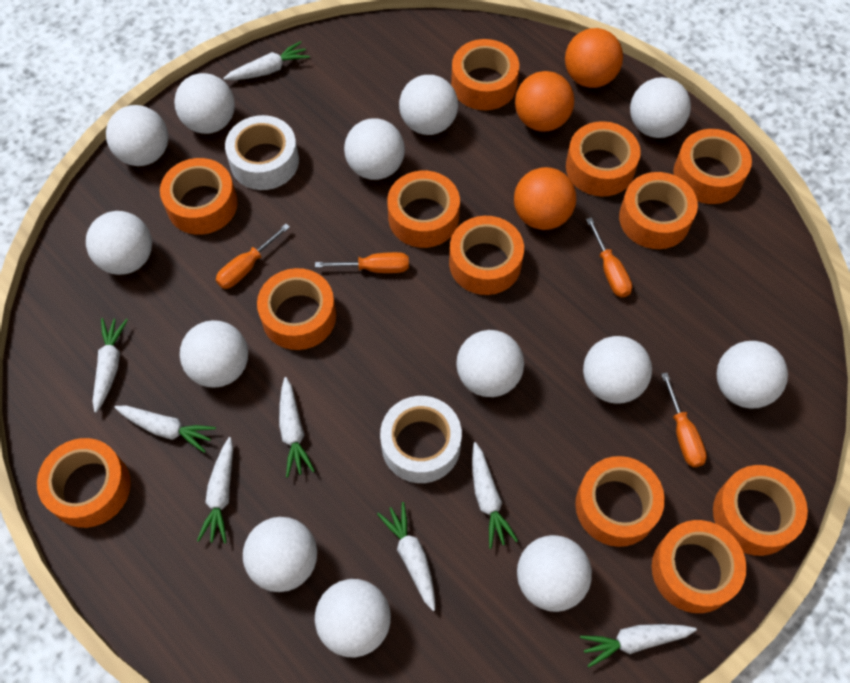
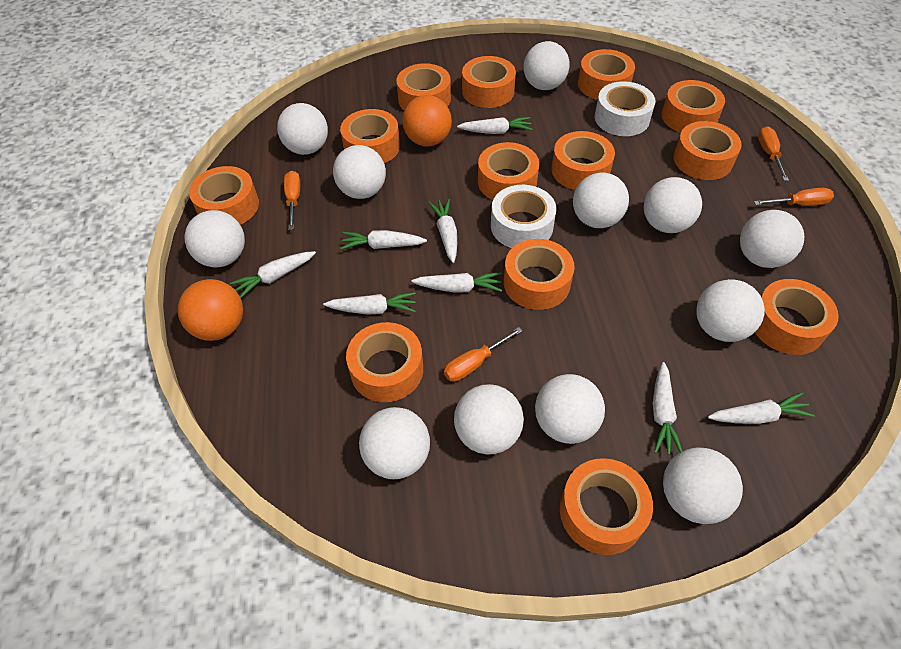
orange ball: 3 -> 2
orange tape: 12 -> 13
white ball: 13 -> 12

